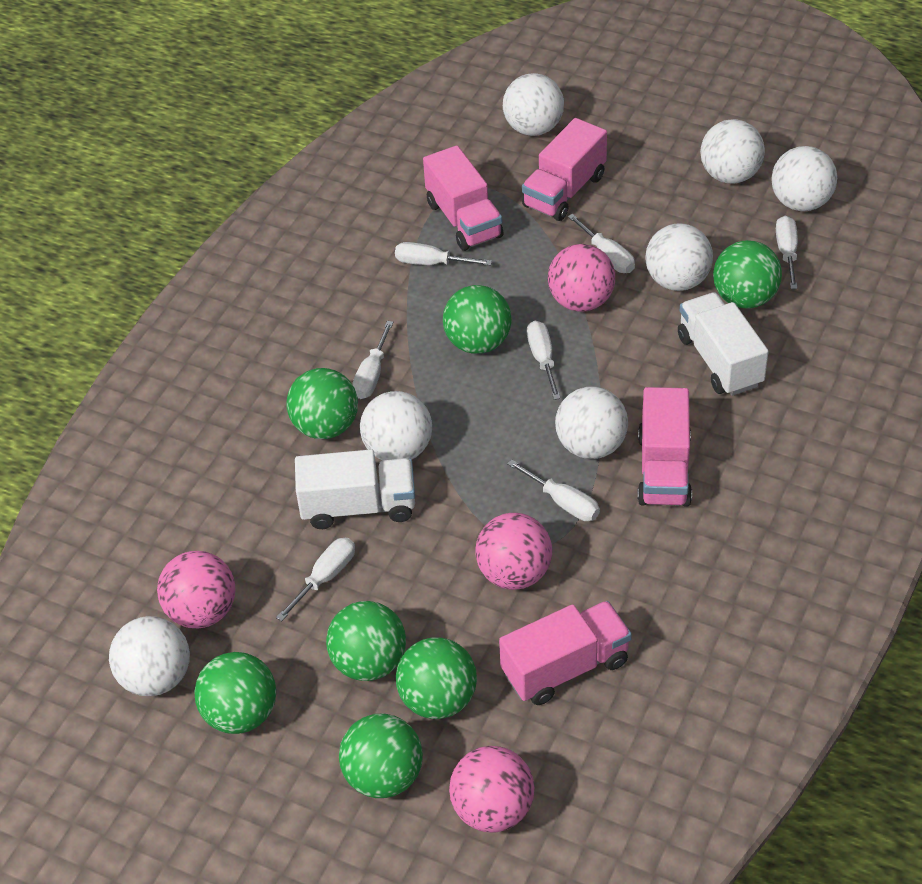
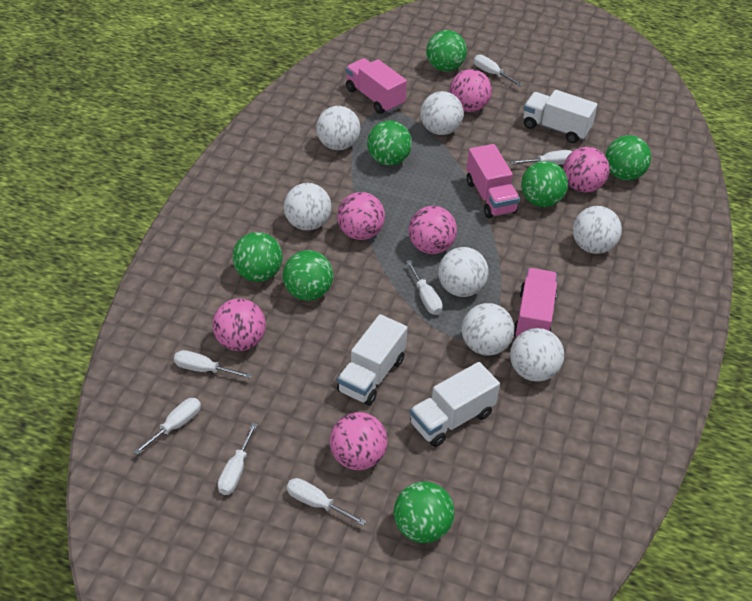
pink ball: 4 -> 6
pink truck: 4 -> 3
white truck: 2 -> 3

